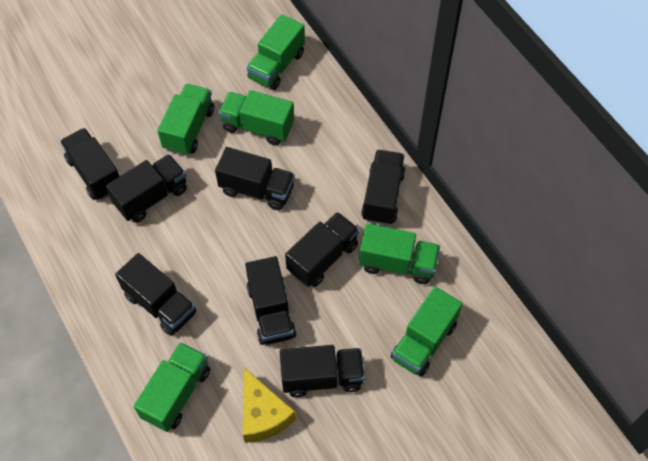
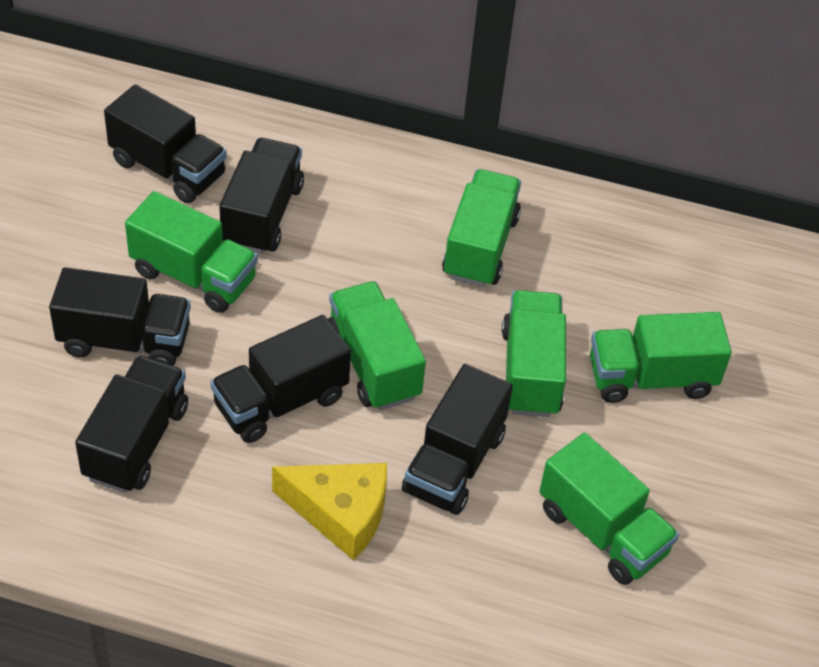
black truck: 8 -> 6

